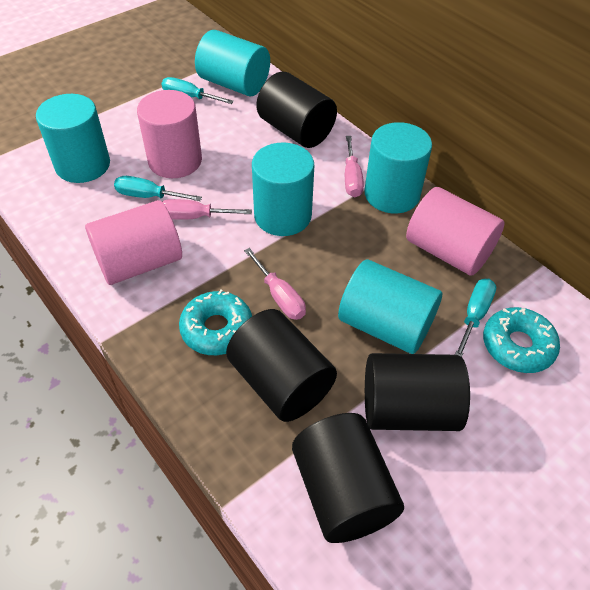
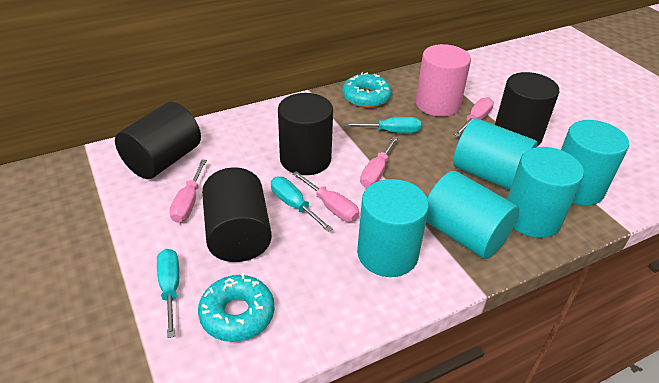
pink cylinder: 3 -> 1
pink screwdriver: 3 -> 4

